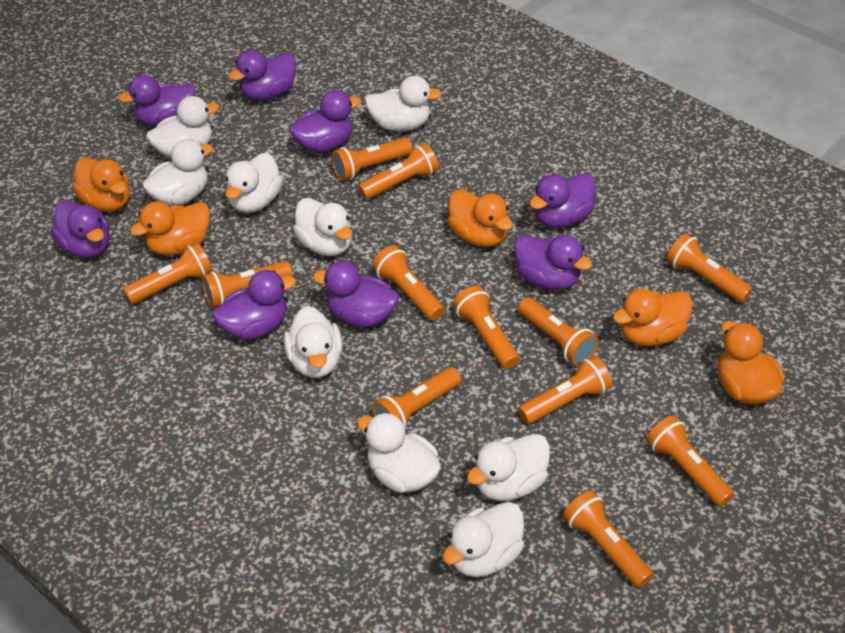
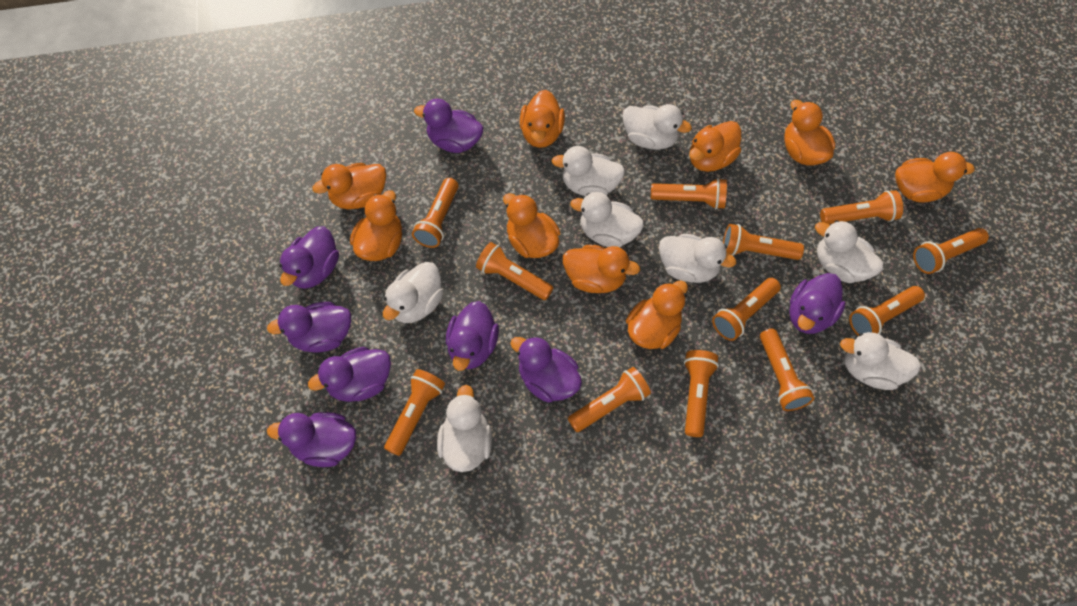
orange duck: 5 -> 9
white duck: 9 -> 8

